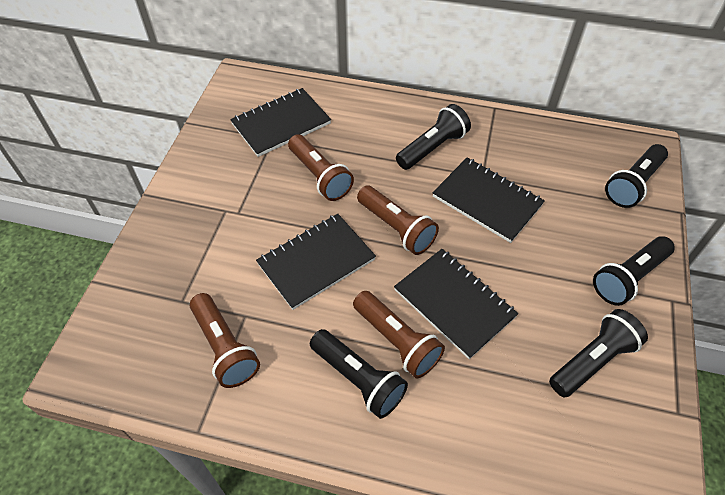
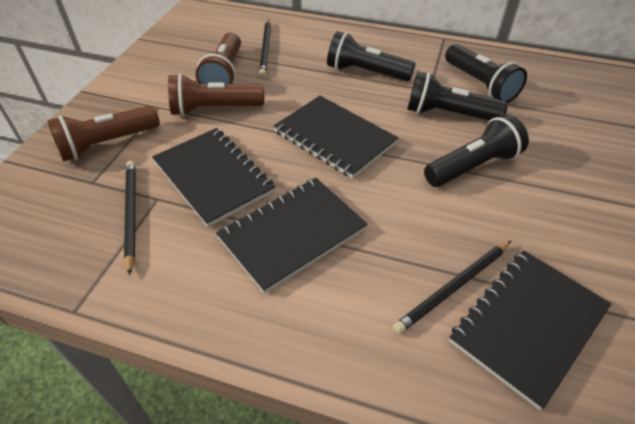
black flashlight: 5 -> 4
black pencil: 0 -> 3
brown flashlight: 4 -> 3

